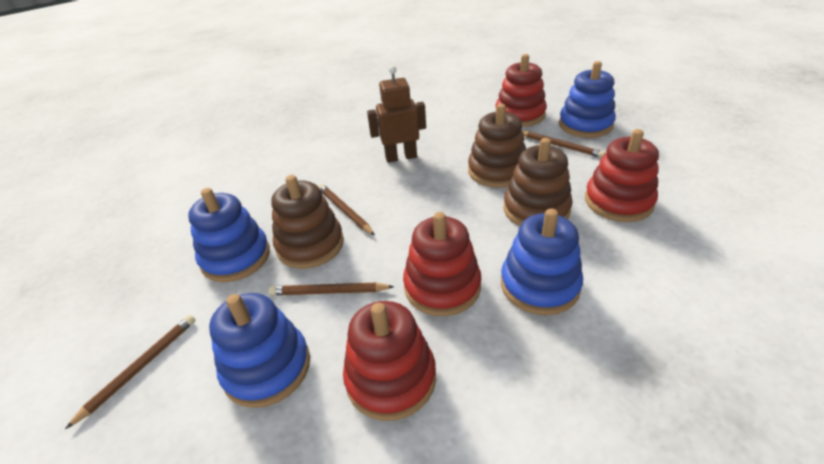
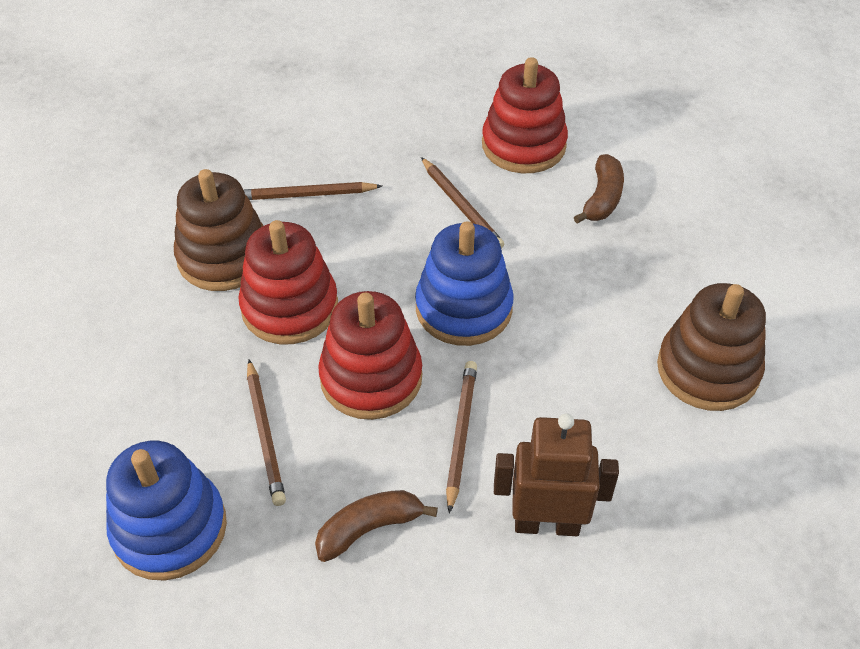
blue stacking toy: 4 -> 2
brown banana: 0 -> 2
brown stacking toy: 3 -> 2
red stacking toy: 4 -> 3

